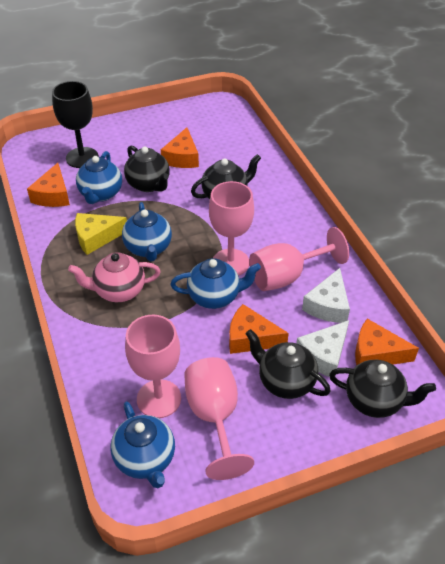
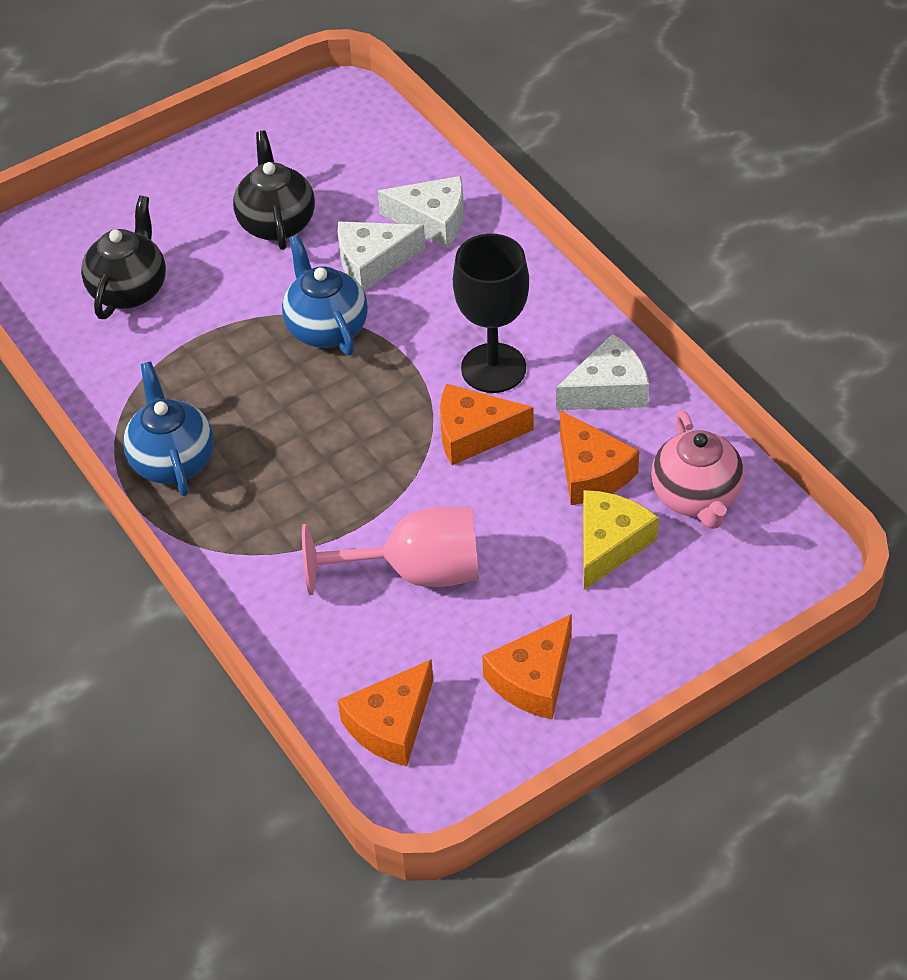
black teapot: 4 -> 2
blue teapot: 4 -> 2
pink goblet: 4 -> 1
white cheese: 2 -> 3

